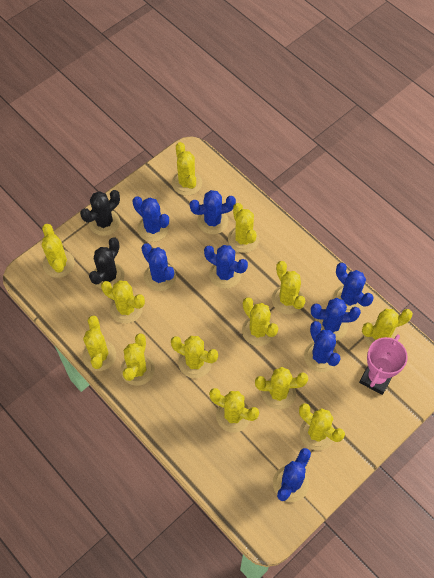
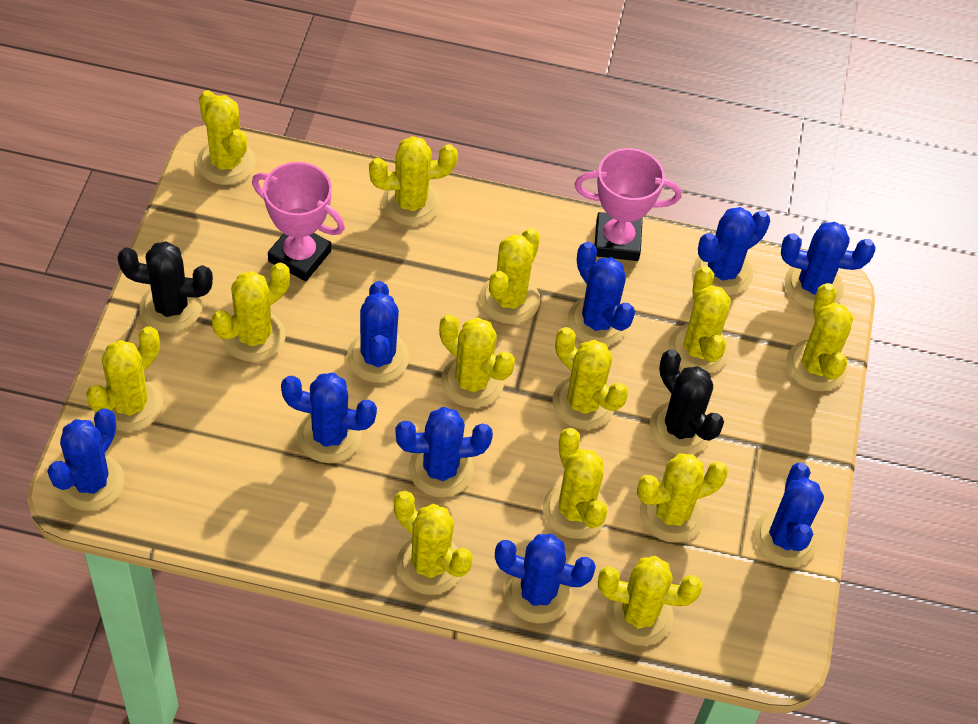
blue cactus: 8 -> 9
pink trophy: 1 -> 2

